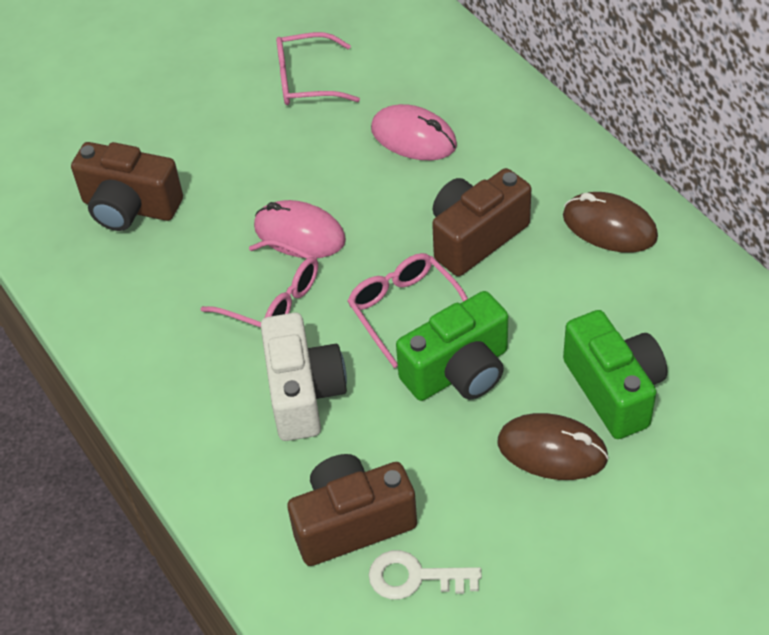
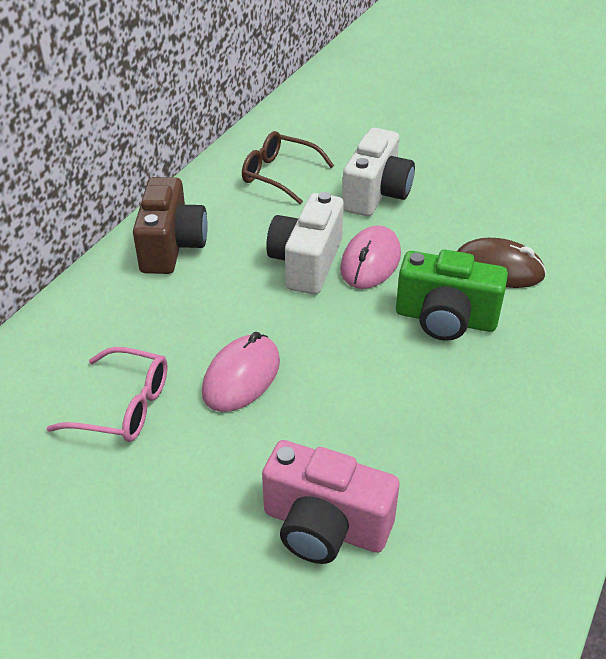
brown camera: 3 -> 1
brown glasses: 0 -> 1
brown mouse: 2 -> 1
green camera: 2 -> 1
pink camera: 0 -> 1
pink glasses: 3 -> 1
white camera: 1 -> 2
white key: 1 -> 0

